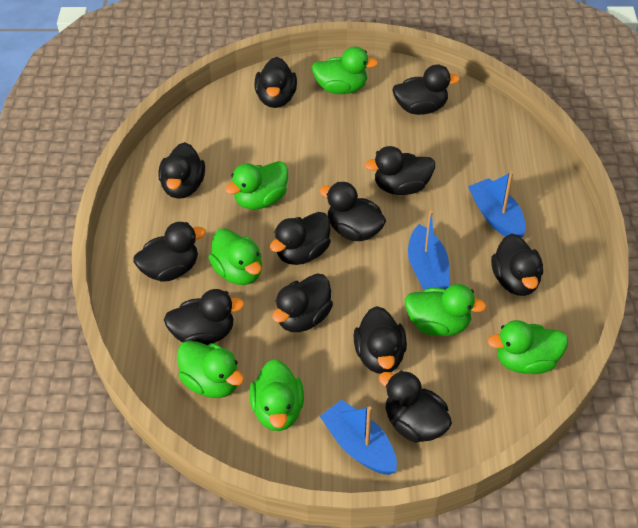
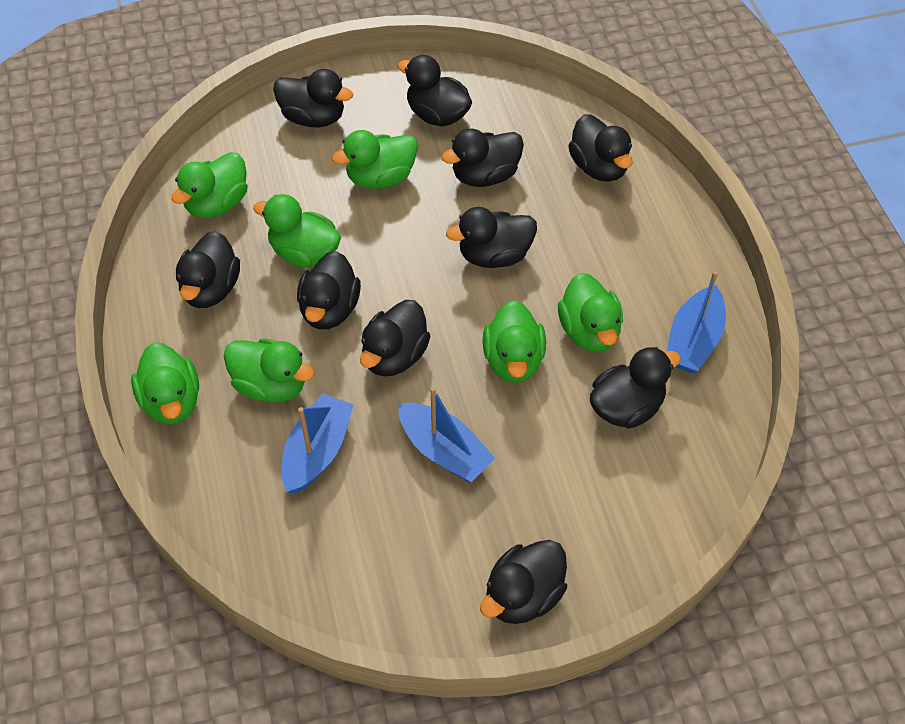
black duck: 12 -> 10

